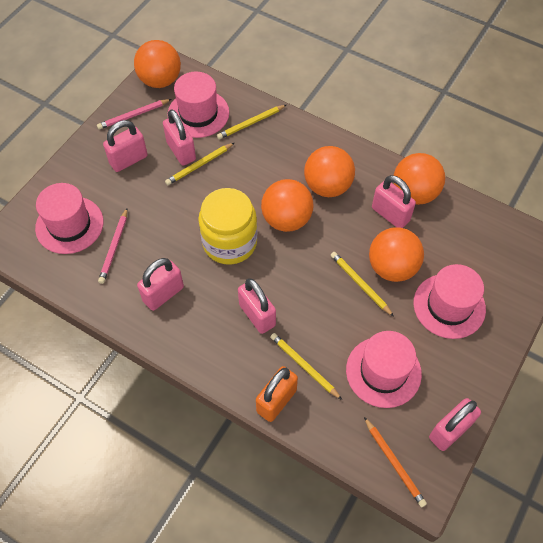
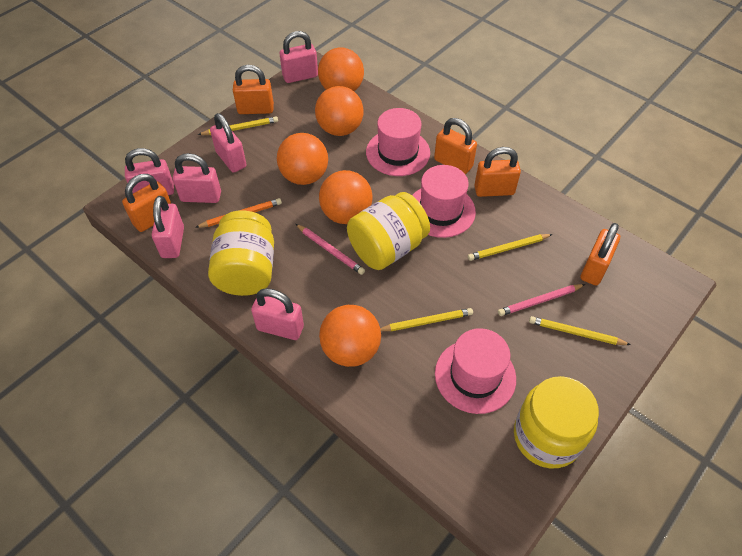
orange padlock: 1 -> 5
pink hat: 4 -> 3
yellow jar: 1 -> 3

